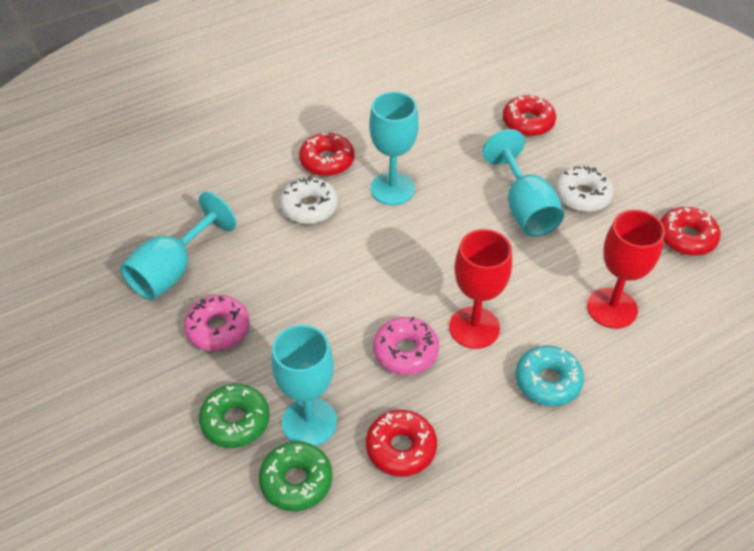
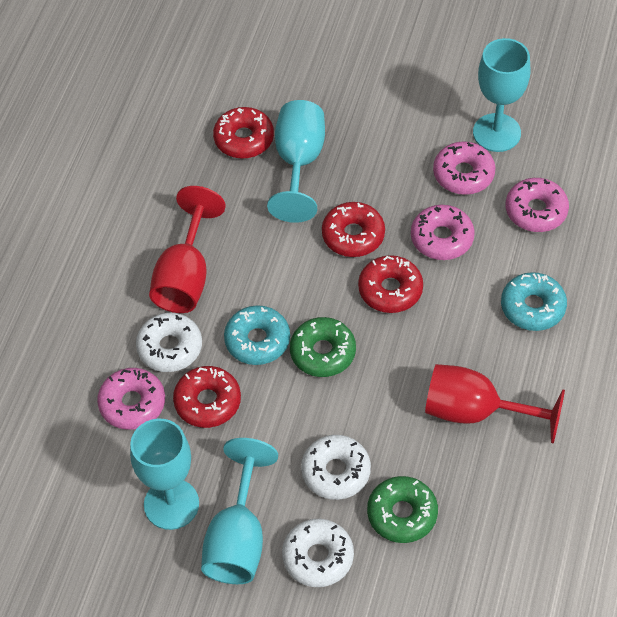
pink donut: 2 -> 4
turquoise donut: 1 -> 2
white donut: 2 -> 3

